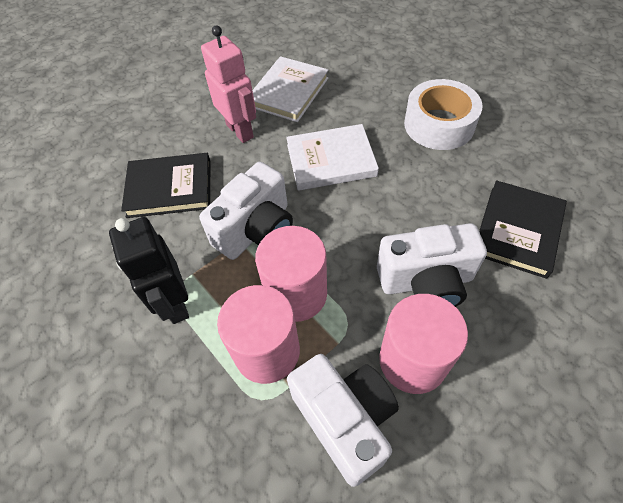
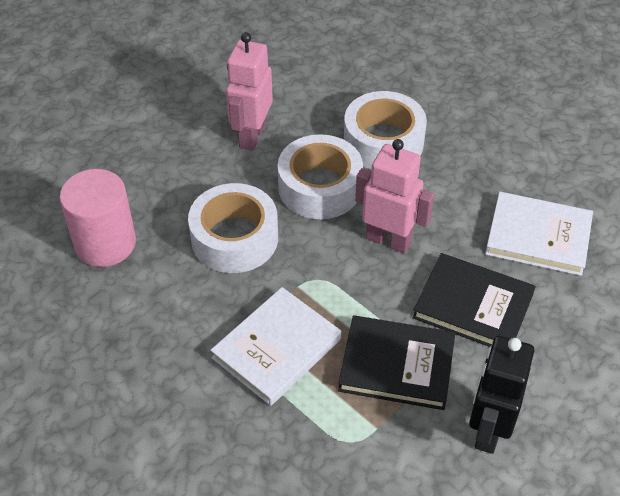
pink cylinder: 3 -> 1
pink robot: 1 -> 2
white camera: 3 -> 0
white tape: 1 -> 3

